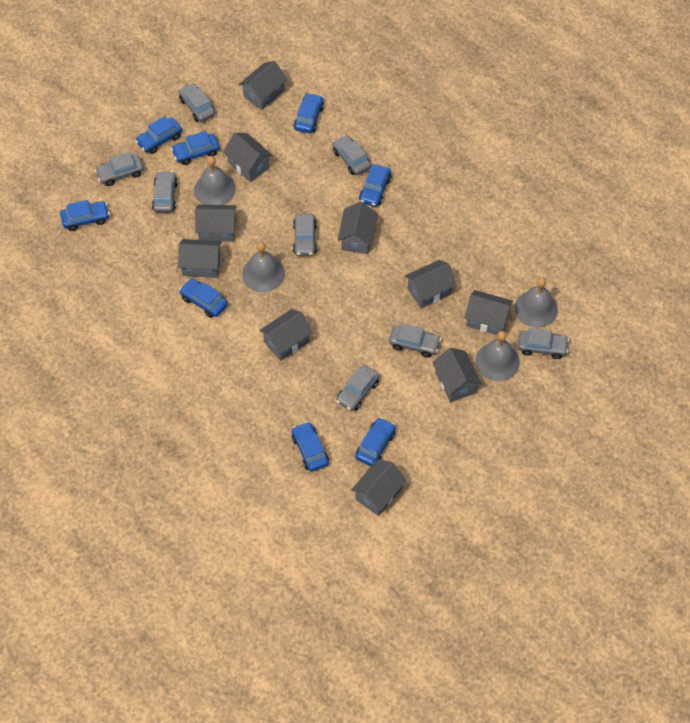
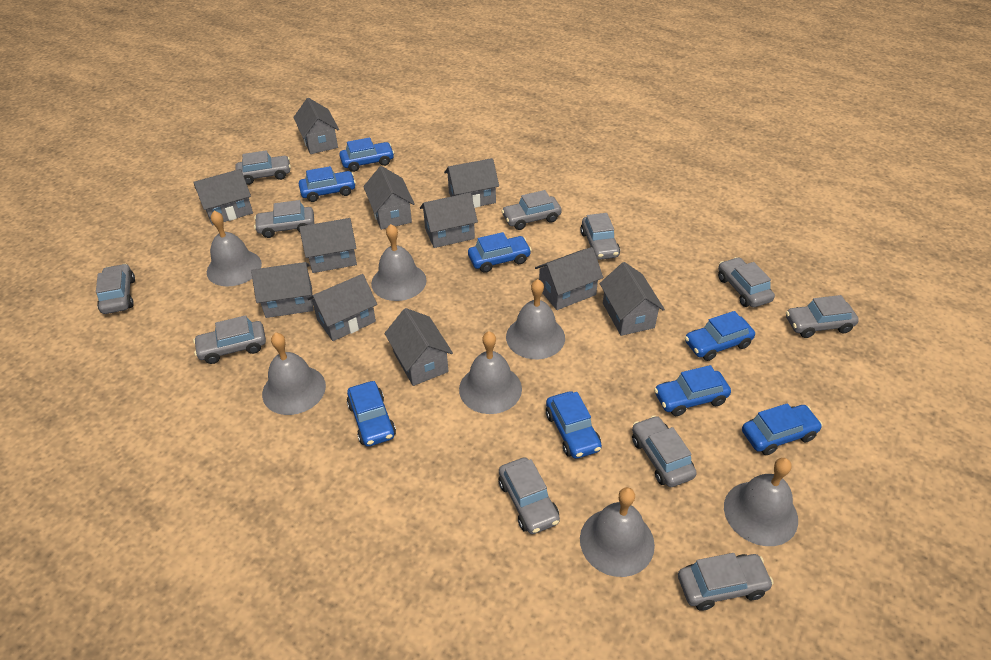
grey bell: 4 -> 7
grey car: 8 -> 11
grey house: 10 -> 11

